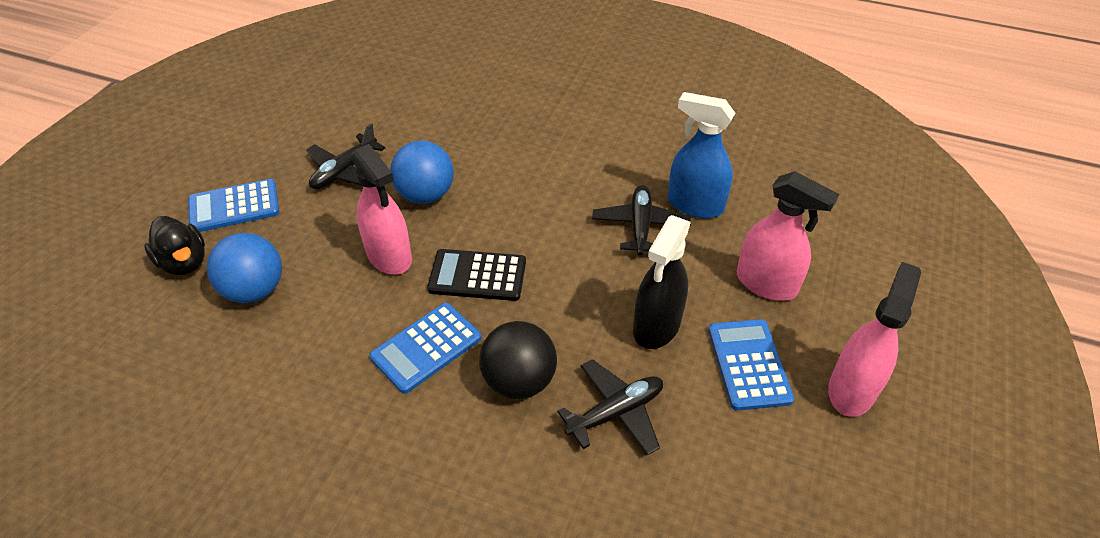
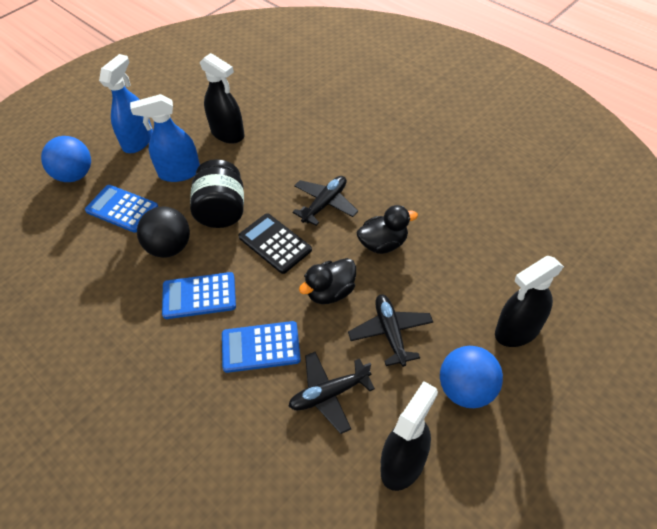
black duck: 1 -> 2
black jar: 0 -> 1
black spray bottle: 1 -> 3
blue spray bottle: 1 -> 2
pink spray bottle: 3 -> 0

